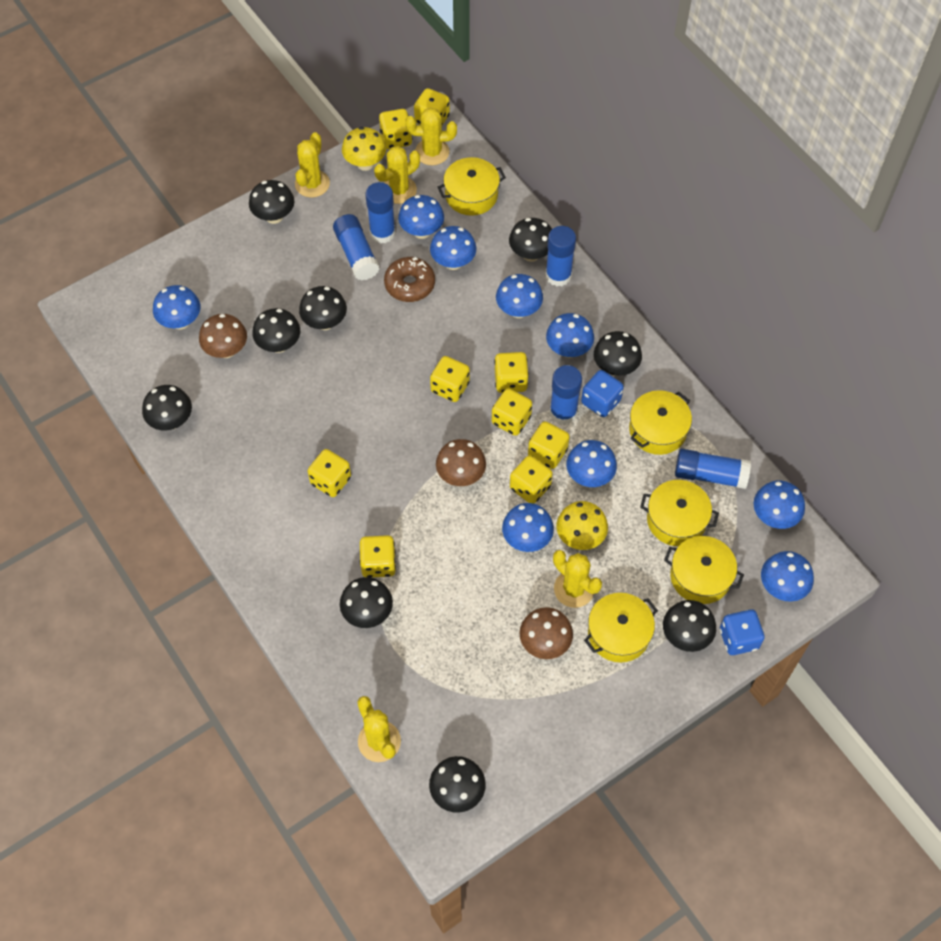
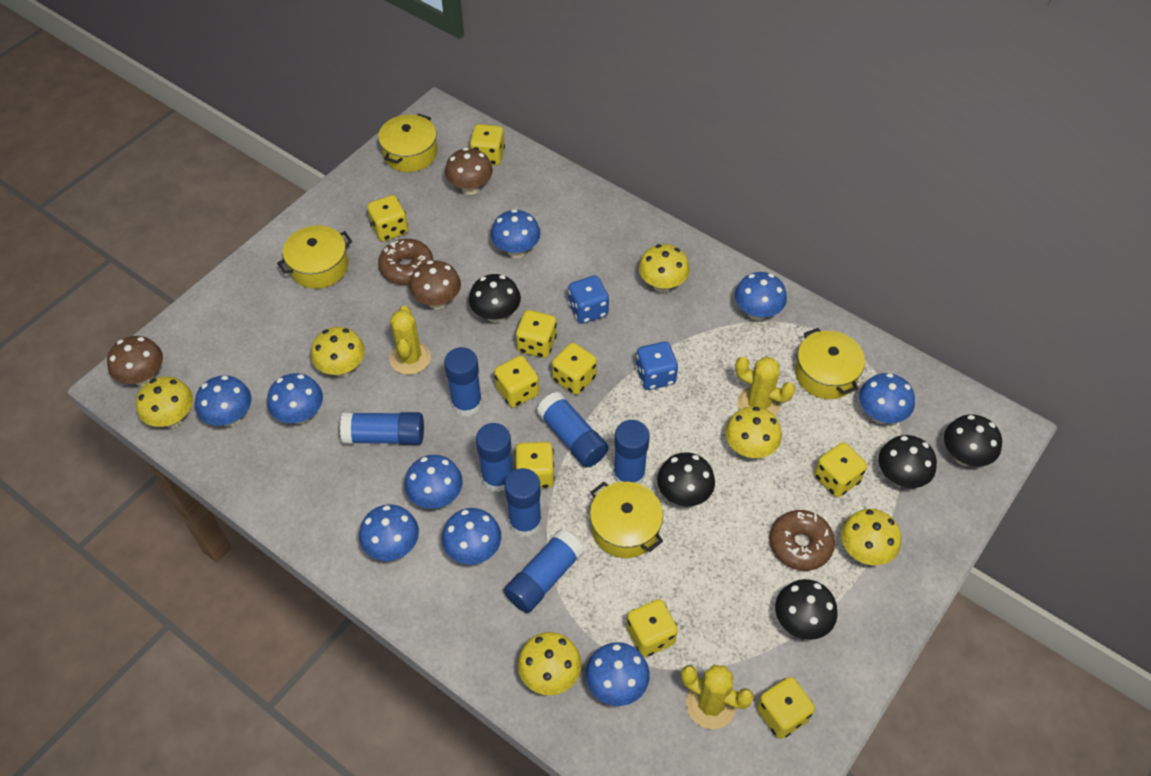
black mushroom: 9 -> 5
blue glue stick: 5 -> 7
brown donut: 1 -> 2
yellow cactus: 5 -> 3
yellow mushroom: 2 -> 6
yellow pot: 5 -> 4

